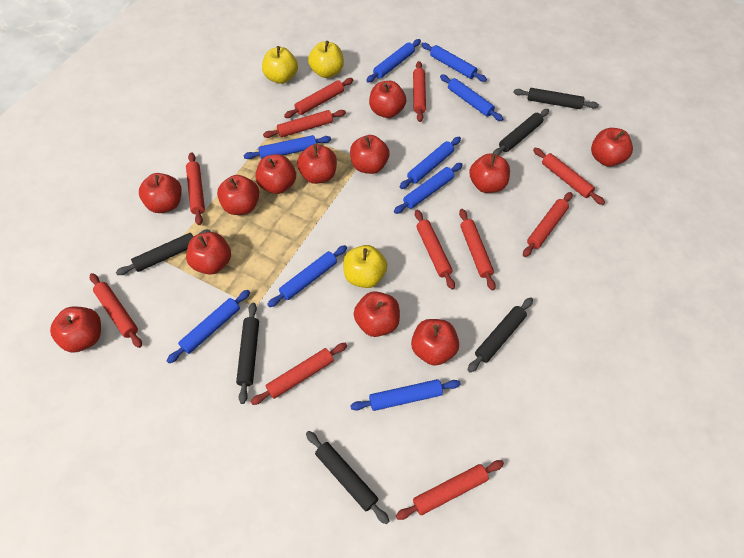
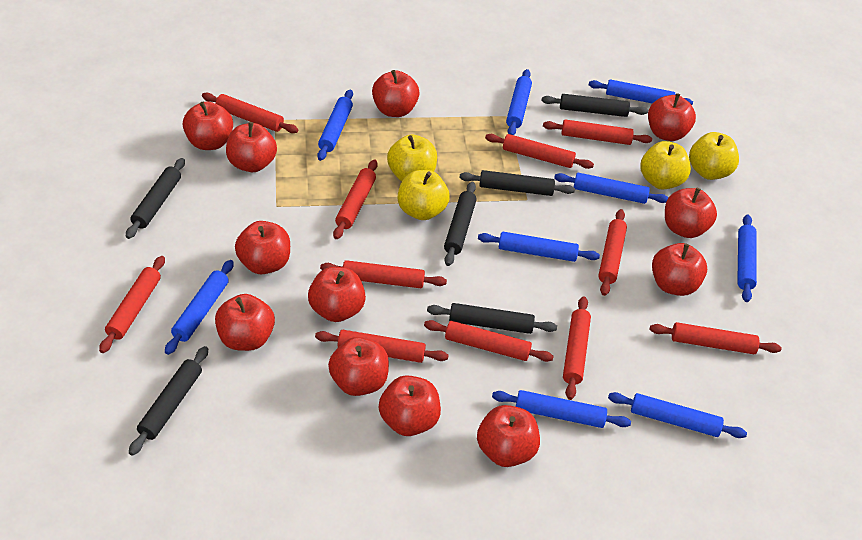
yellow apple: 3 -> 4

